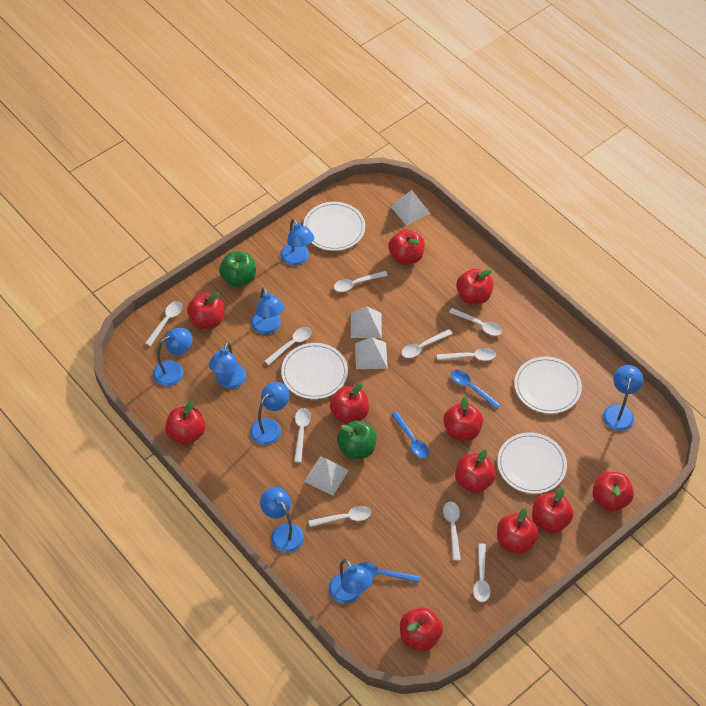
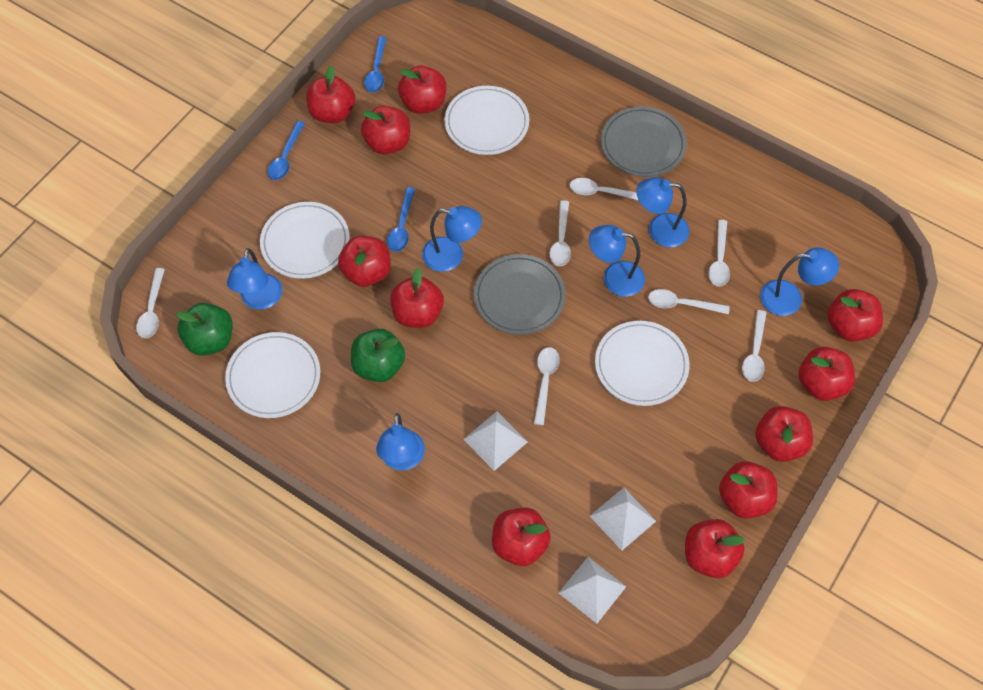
blue lamp: 8 -> 6
grey plate: 0 -> 2
white pyramid: 4 -> 3
white spoon: 10 -> 7

